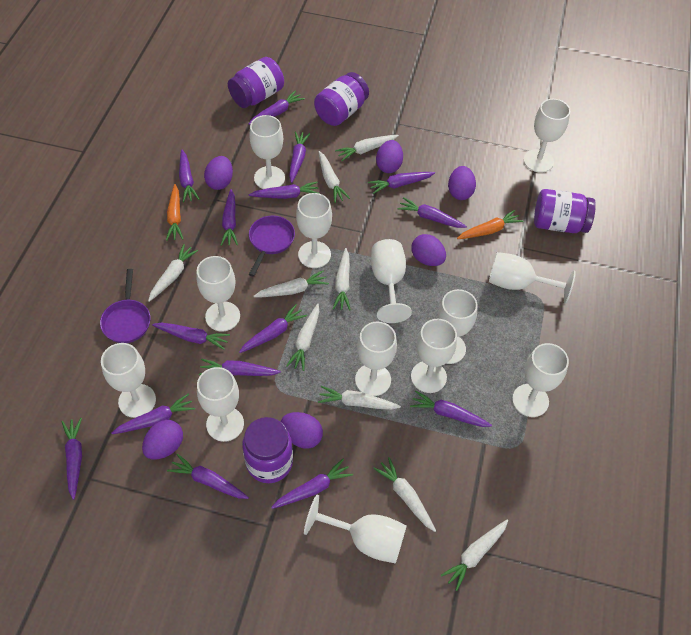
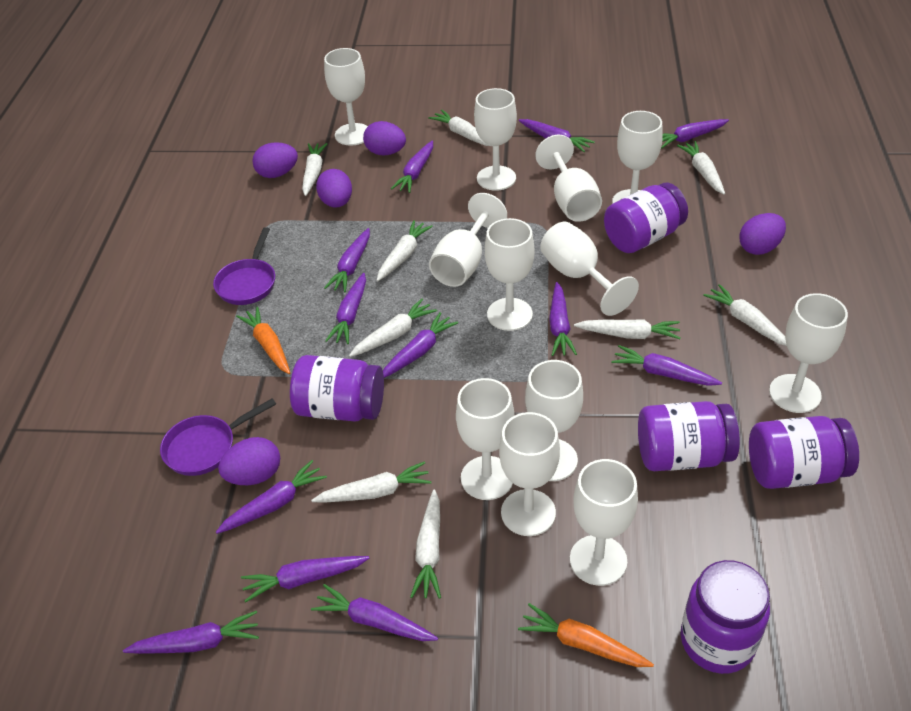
purple carrot: 15 -> 12
purple egg: 6 -> 5
purple jar: 4 -> 5
white goblet: 13 -> 12

